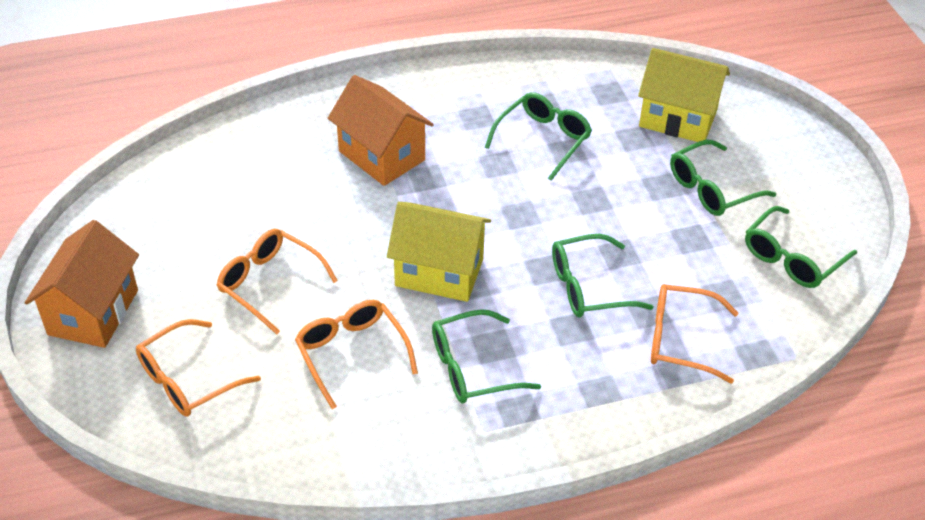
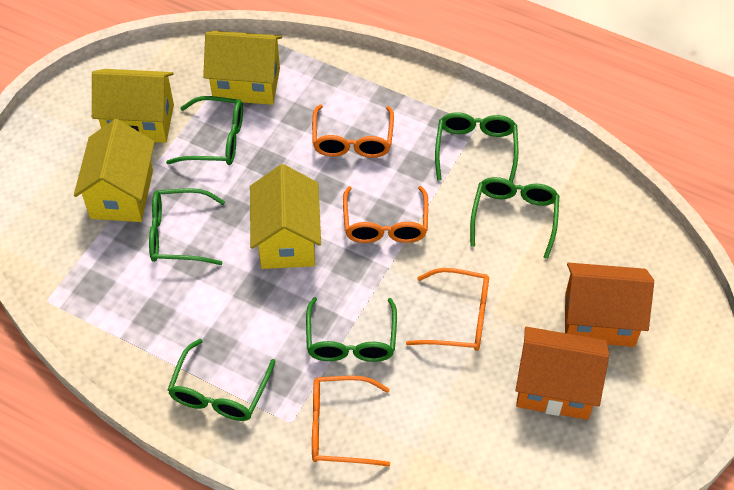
green glasses: 5 -> 6
yellow house: 2 -> 4

